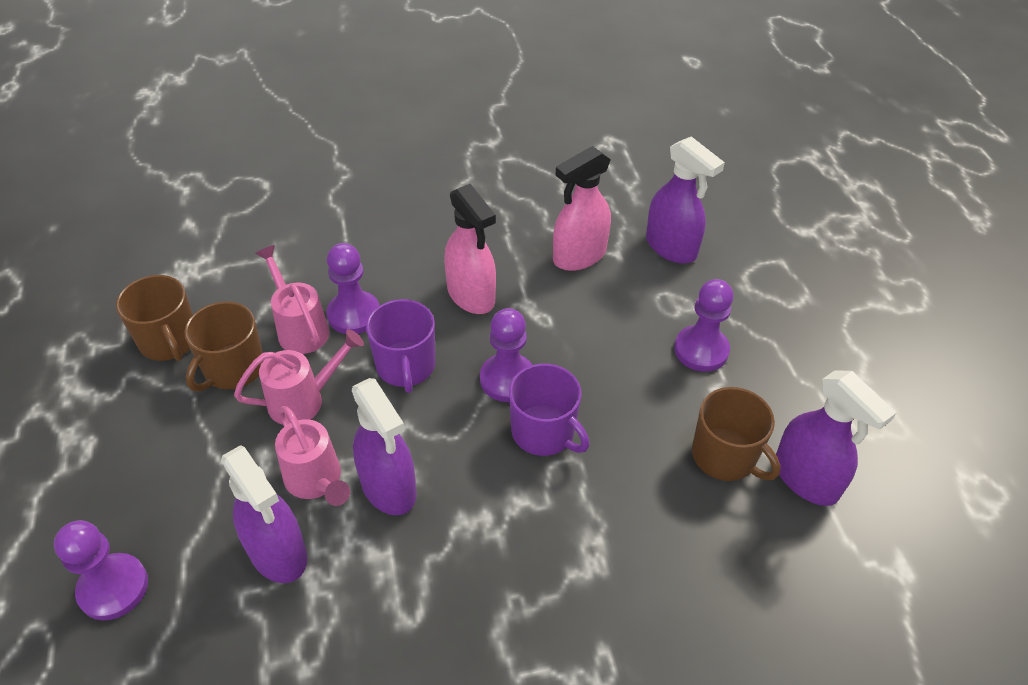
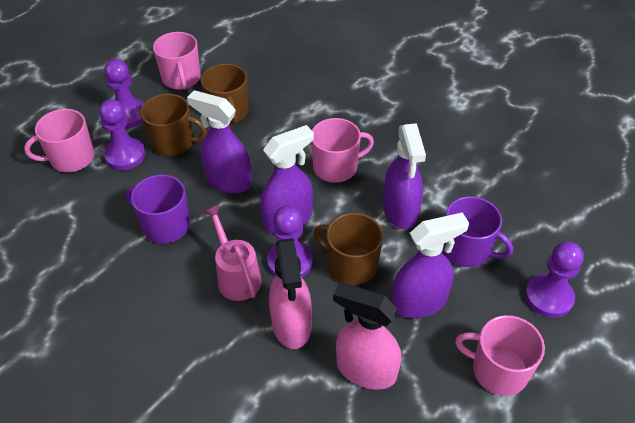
pink mug: 0 -> 4
pink watering can: 3 -> 1

